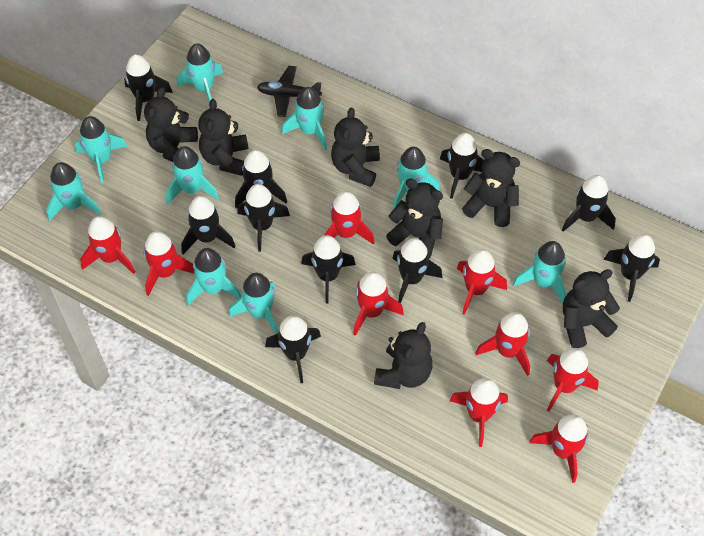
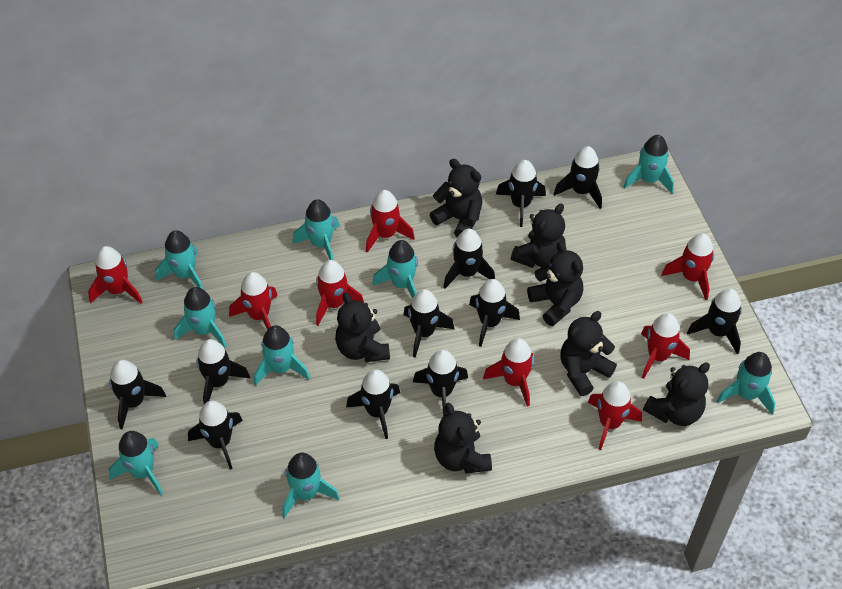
black plane: 1 -> 0
black rocket: 10 -> 11
red rocket: 9 -> 8

